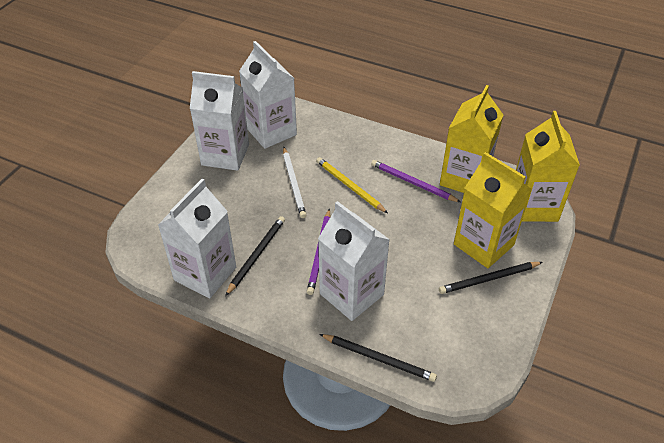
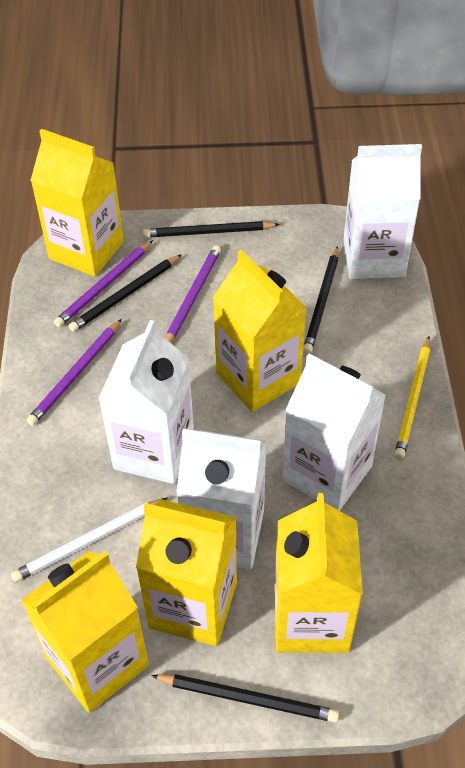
black pencil: 3 -> 4
purple pencil: 2 -> 3
yellow carton: 3 -> 5

